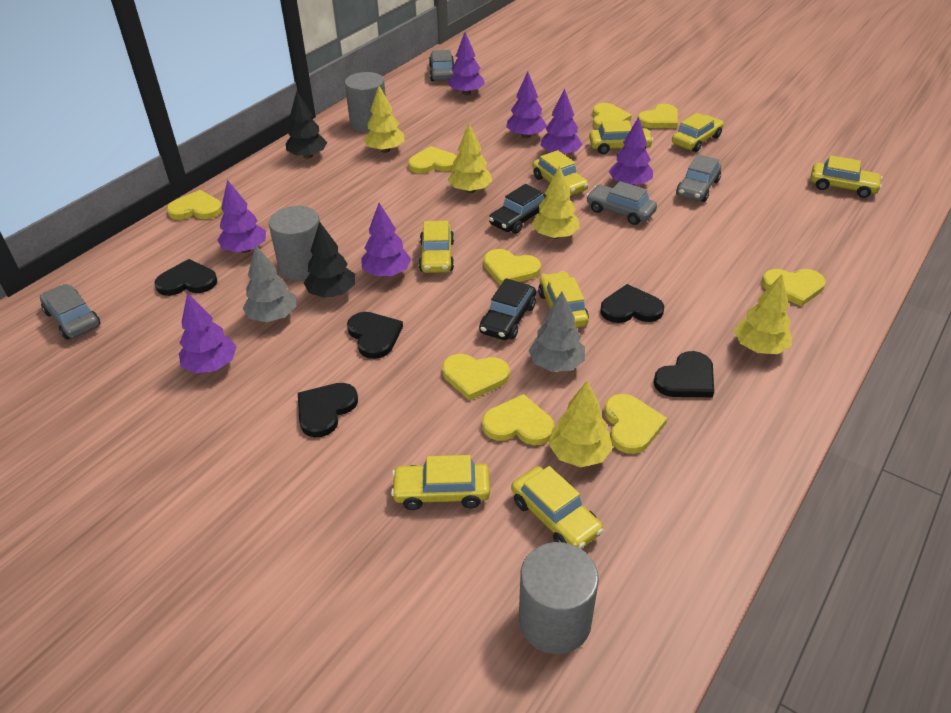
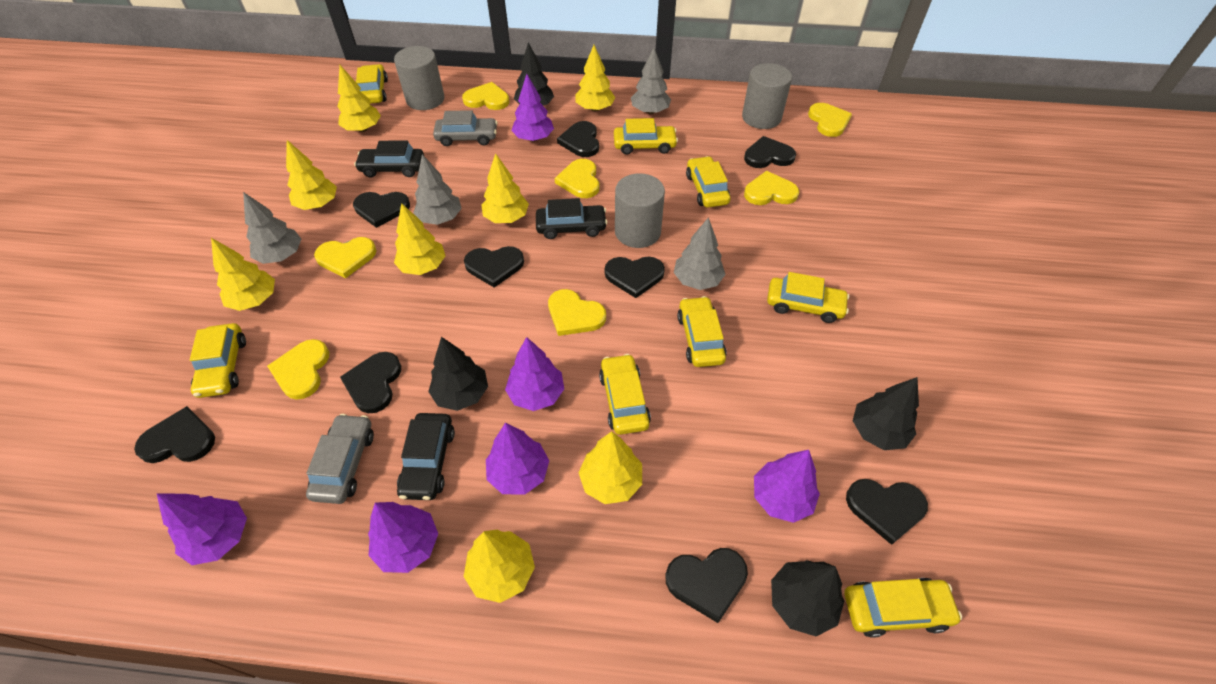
black car: 2 -> 3
black heart: 5 -> 9
black tree: 2 -> 4
grey car: 4 -> 2
grey tree: 2 -> 4
purple tree: 7 -> 6
yellow heart: 9 -> 7
yellow tree: 5 -> 8

